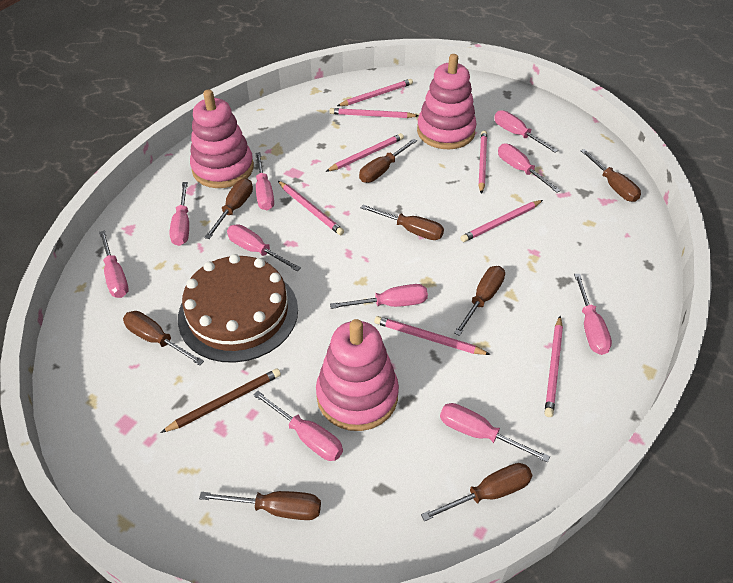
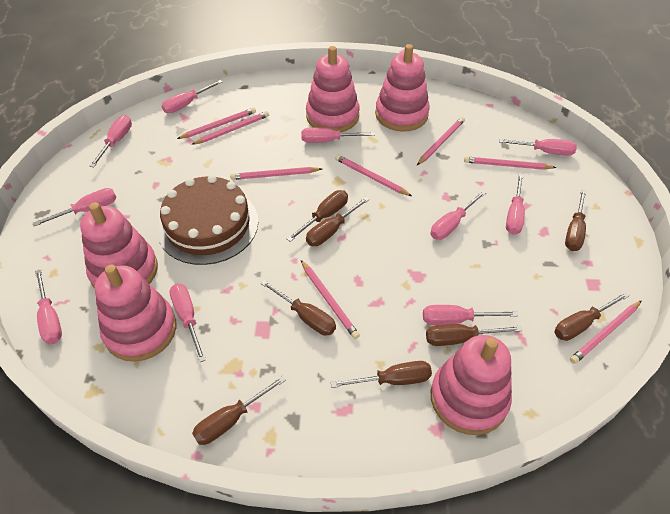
brown pencil: 1 -> 0
pink stacking toy: 3 -> 5

